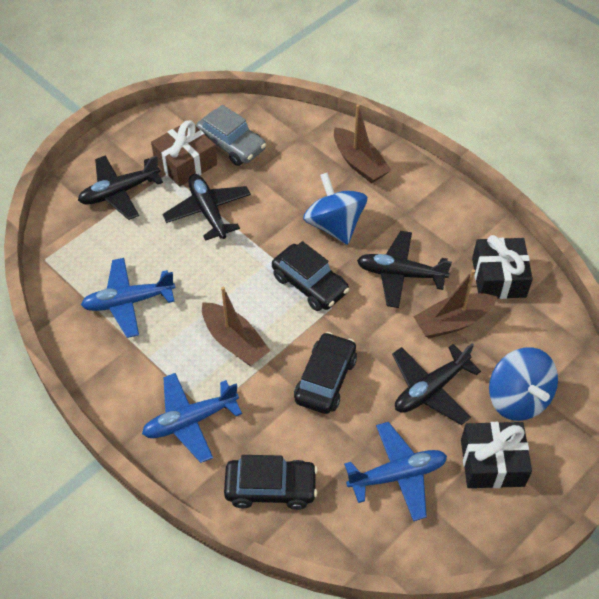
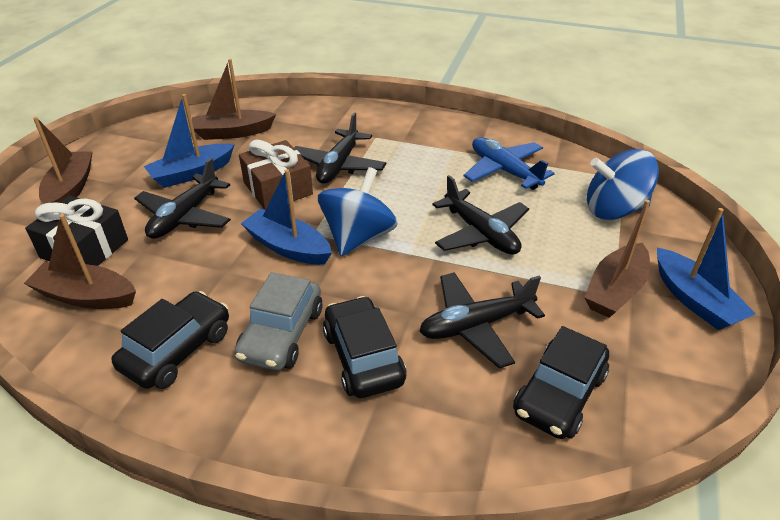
black gift: 2 -> 1
blue boat: 0 -> 3
blue plane: 3 -> 1
brown boat: 3 -> 4

